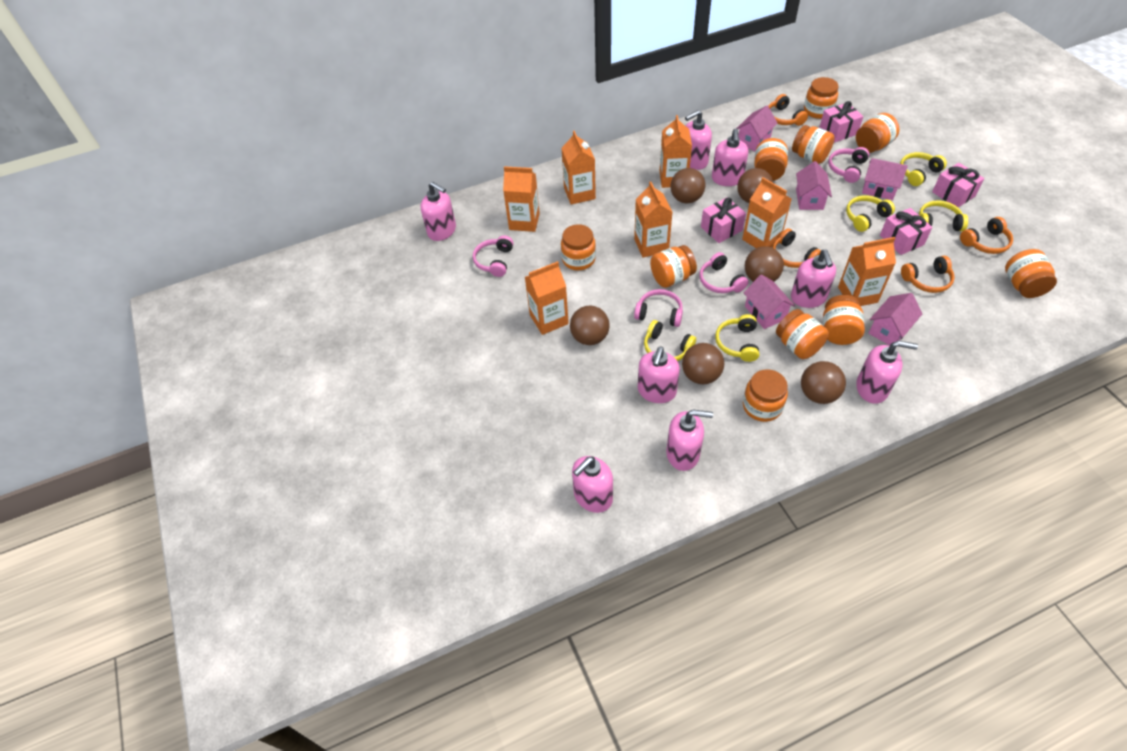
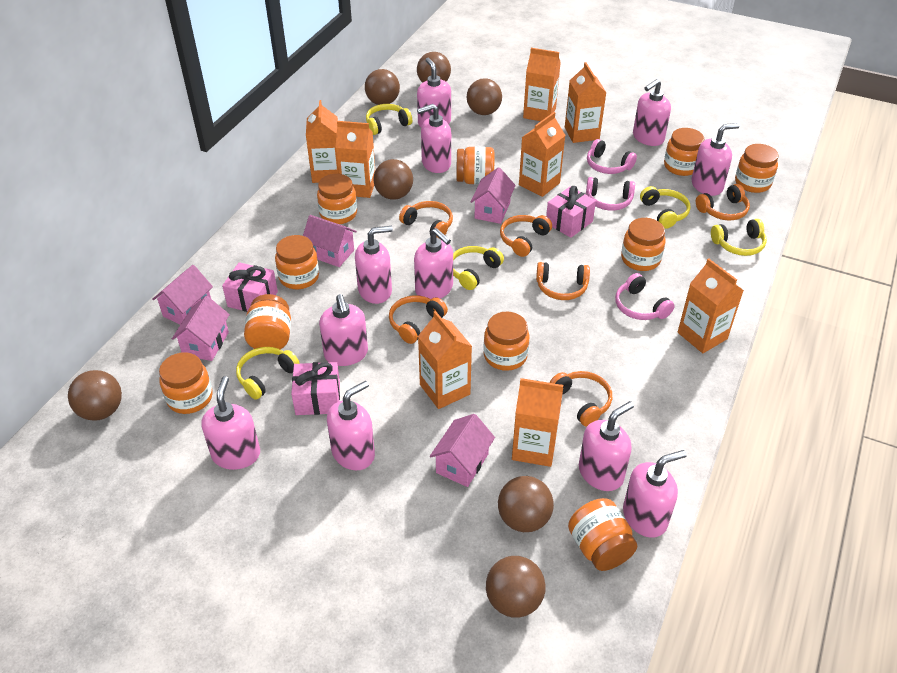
brown ball: 6 -> 7
orange carton: 7 -> 8
orange headphones: 4 -> 6
pink gift: 4 -> 3
pink headphones: 4 -> 3
pink soap dispenser: 8 -> 11

